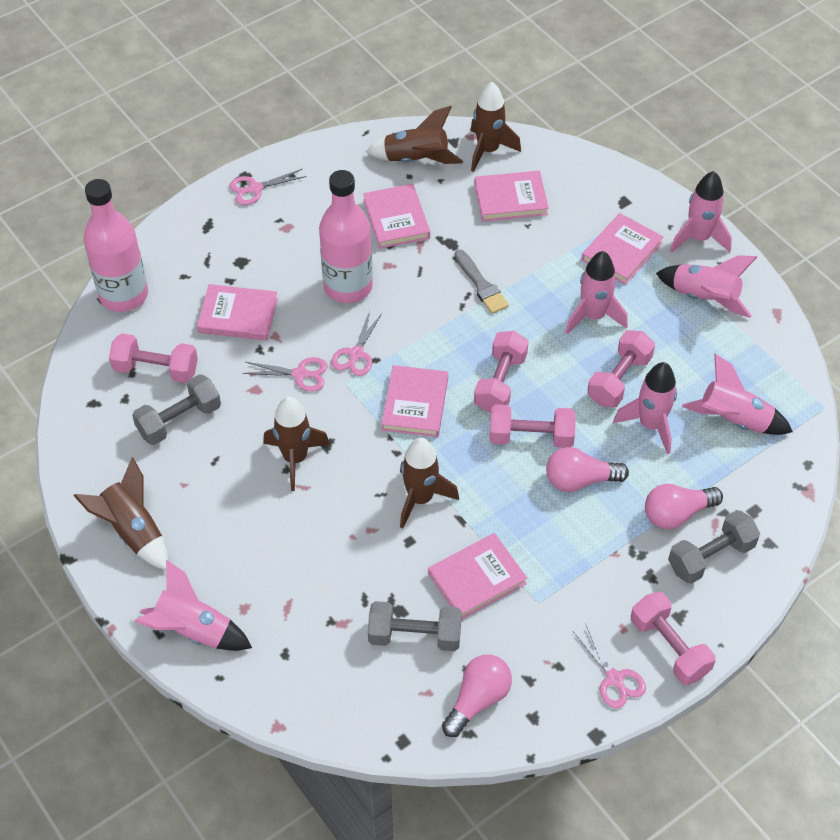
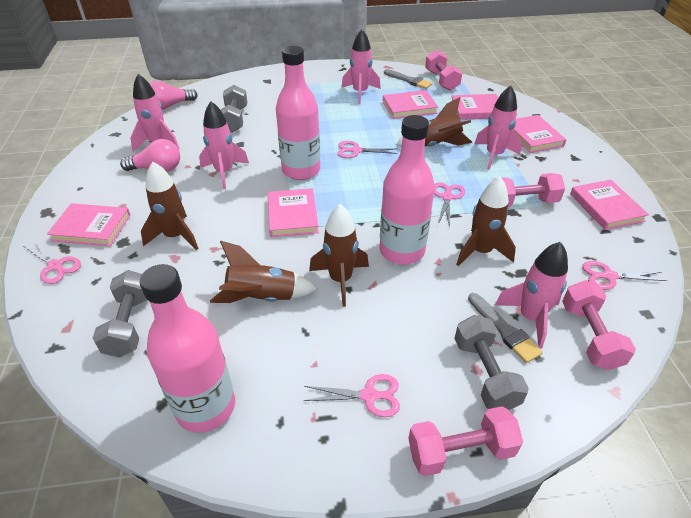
grey brush: 1 -> 2
pink bottle: 2 -> 3
pink dumbbell: 5 -> 4
pink light bulb: 3 -> 2
pink rocket: 6 -> 5
pink scissors: 4 -> 5

